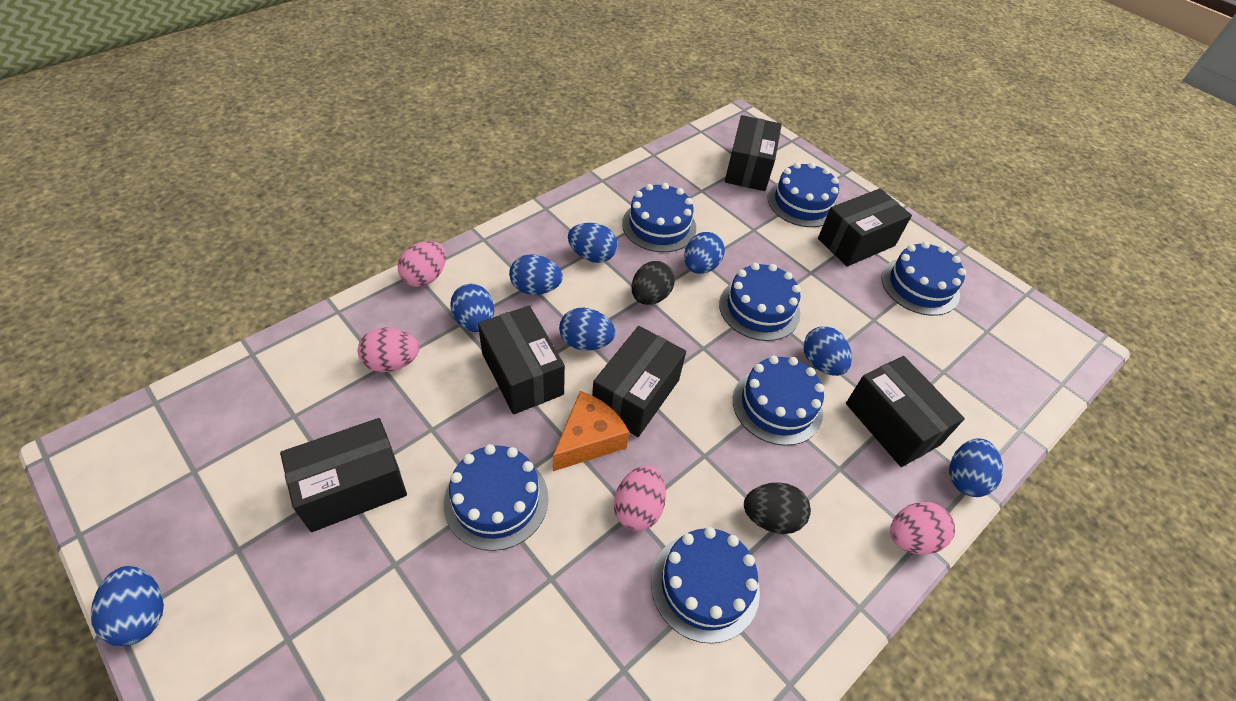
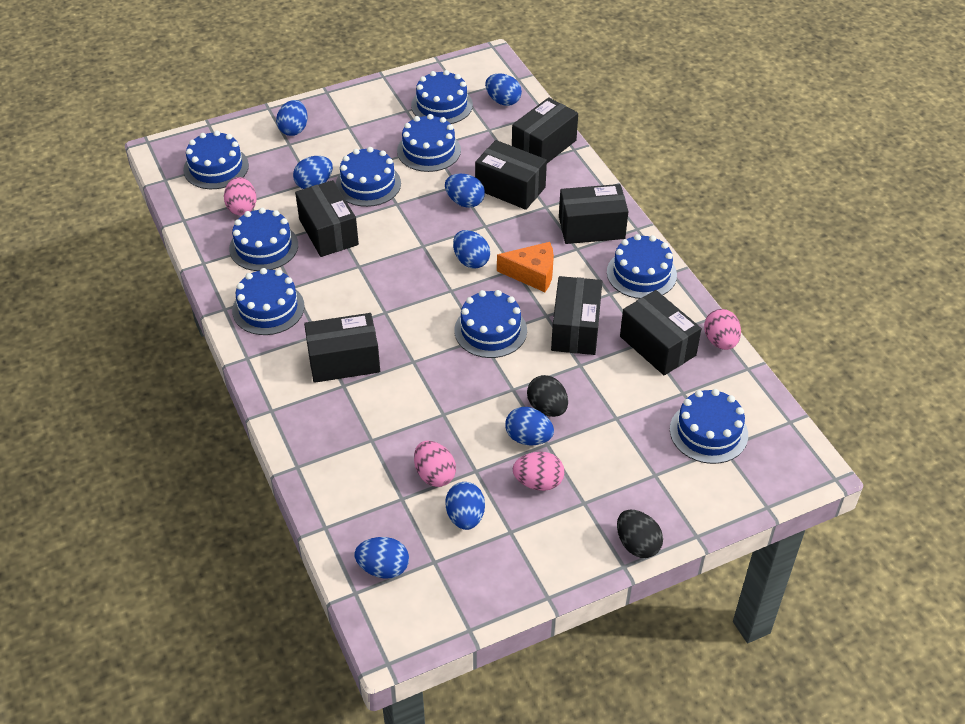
black box: 6 -> 7
blue cake: 7 -> 9

